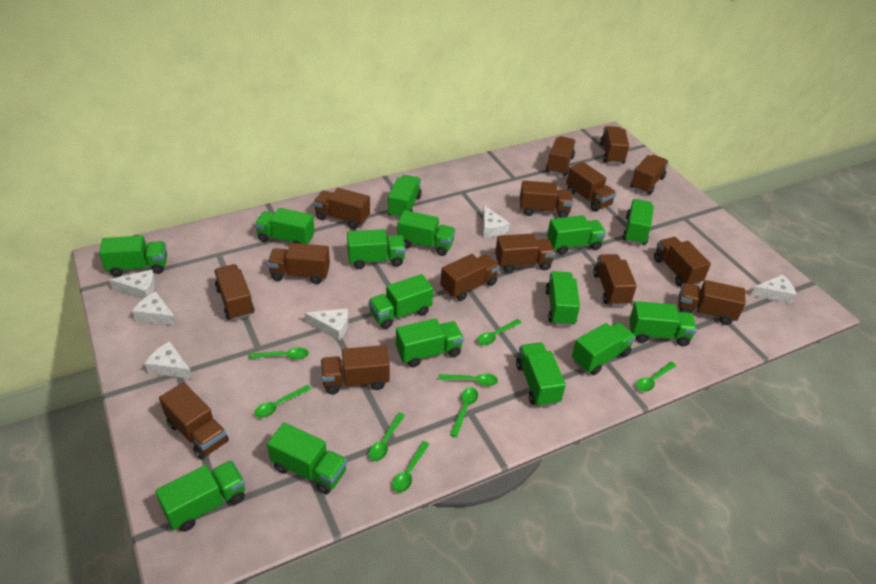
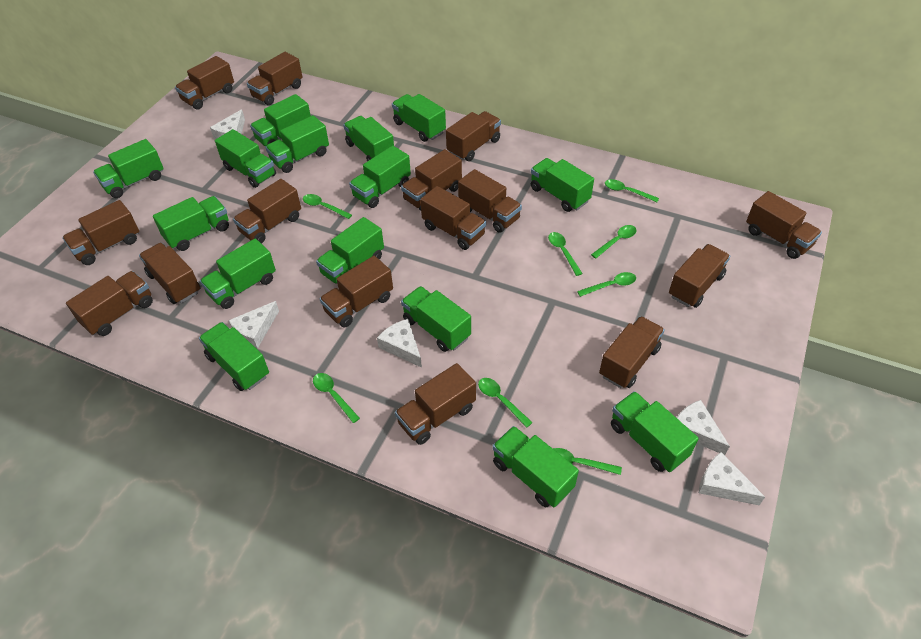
white cheese: 6 -> 5

